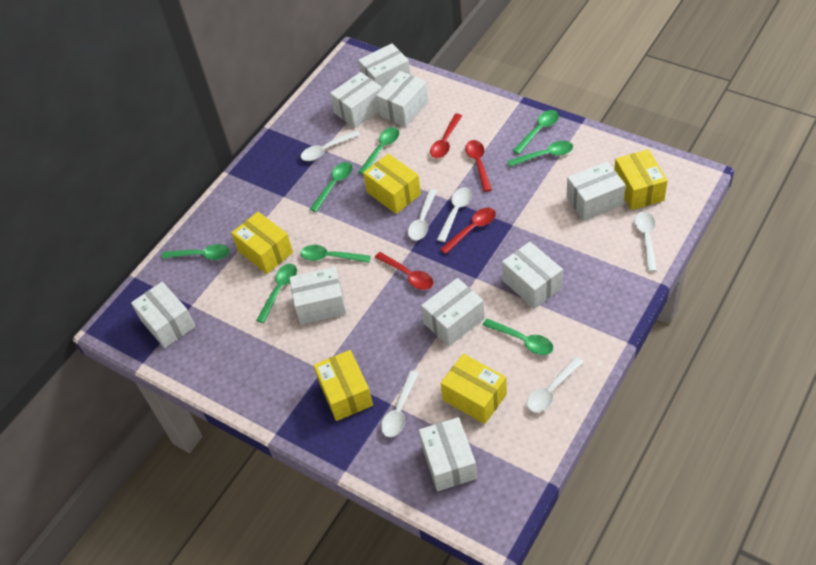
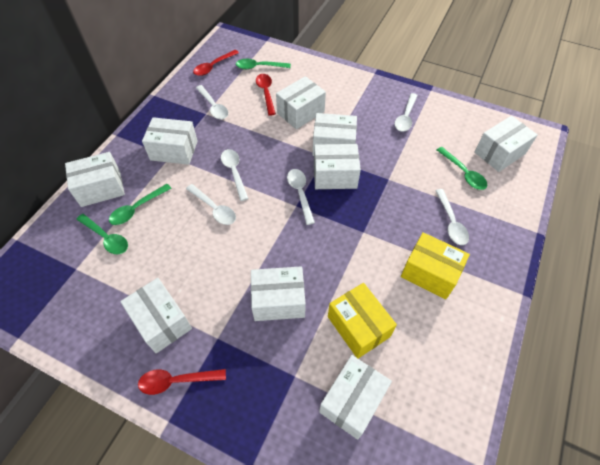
green spoon: 8 -> 4
red spoon: 4 -> 3
yellow box: 5 -> 2

